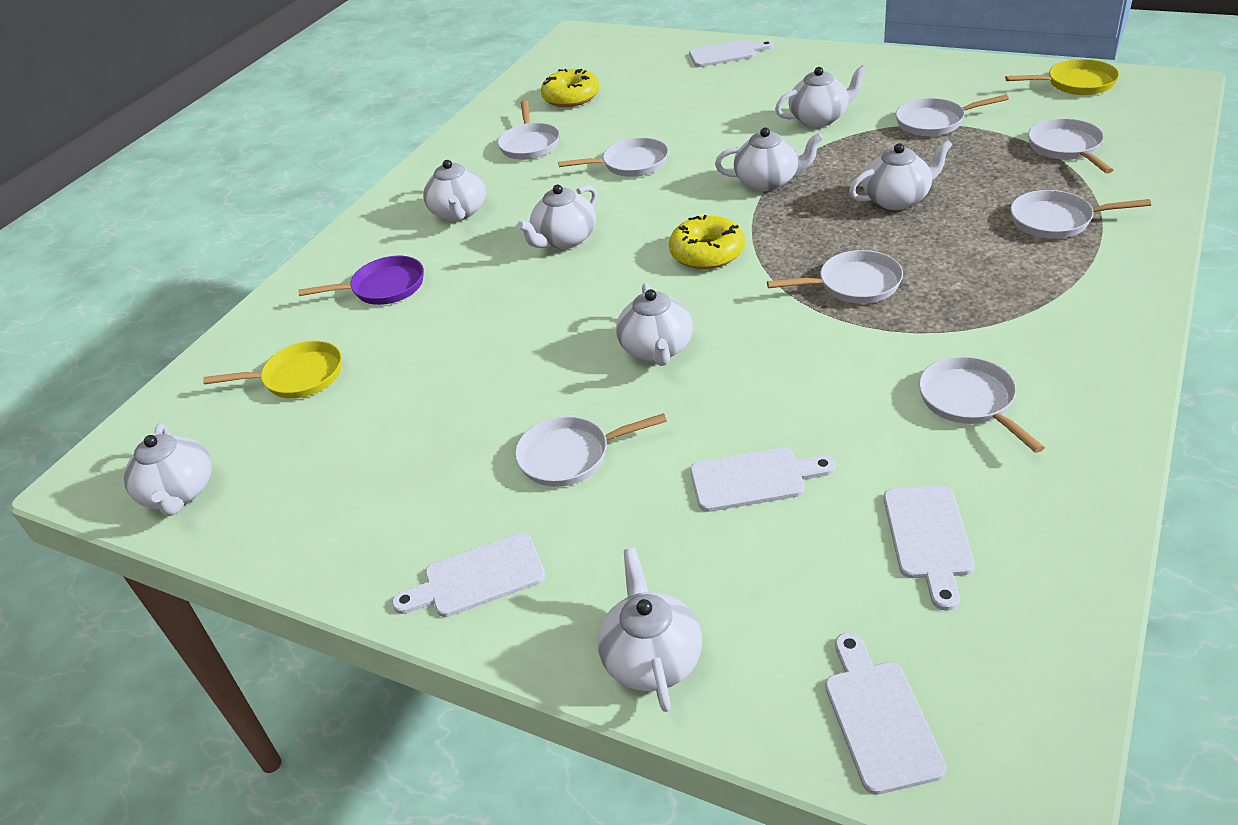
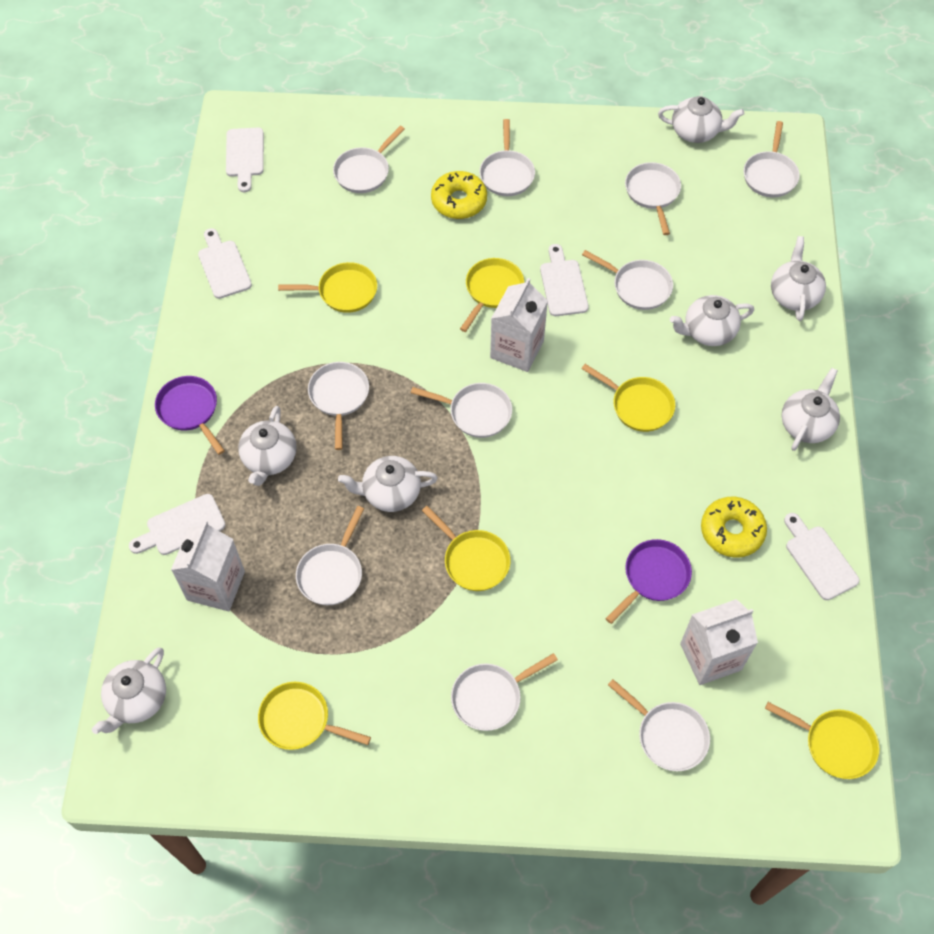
purple pan: 1 -> 2
white carton: 0 -> 3
white pan: 8 -> 10
white teapot: 8 -> 7
yellow pan: 2 -> 6

